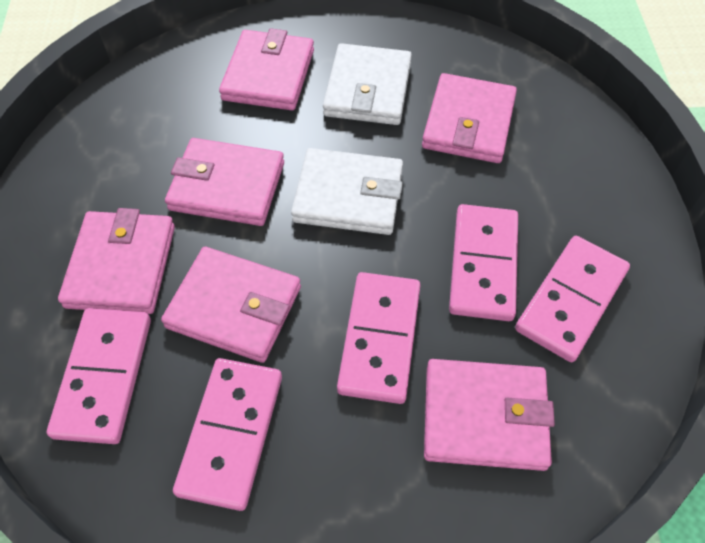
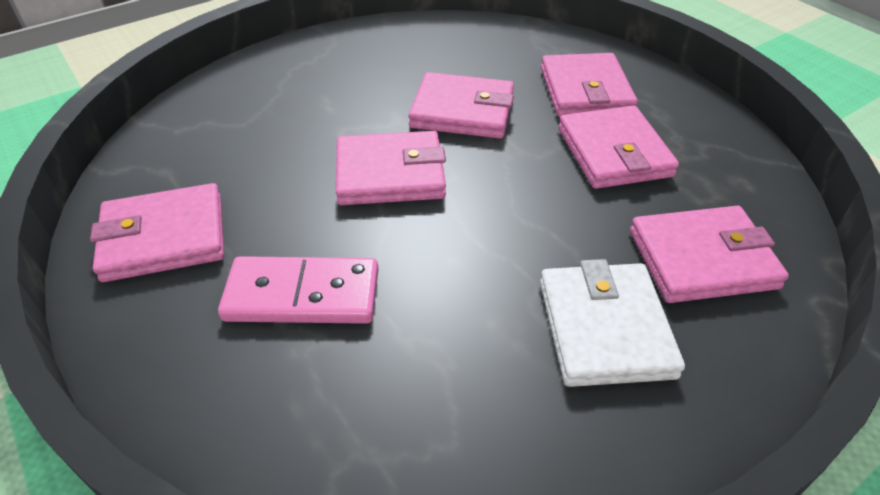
pink domino: 5 -> 1
white wallet: 2 -> 1

